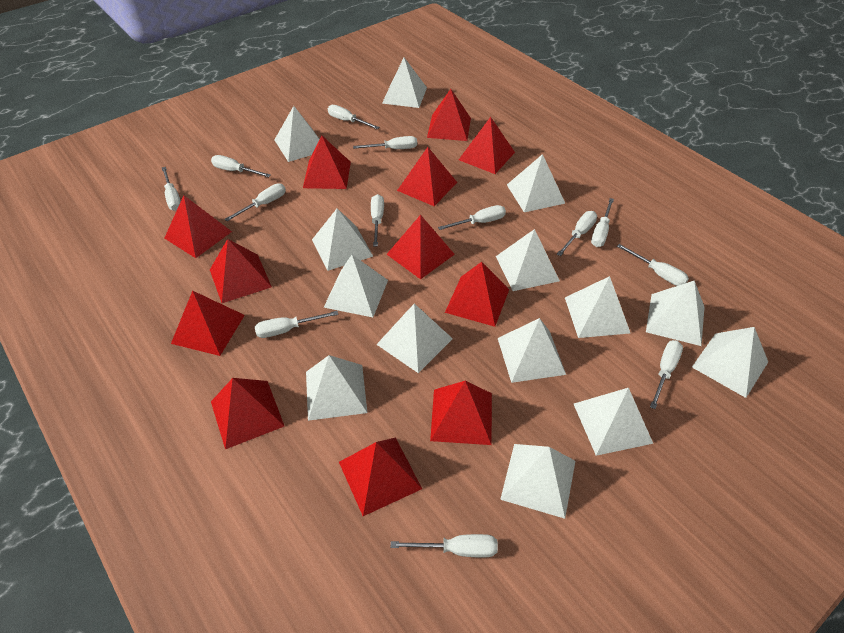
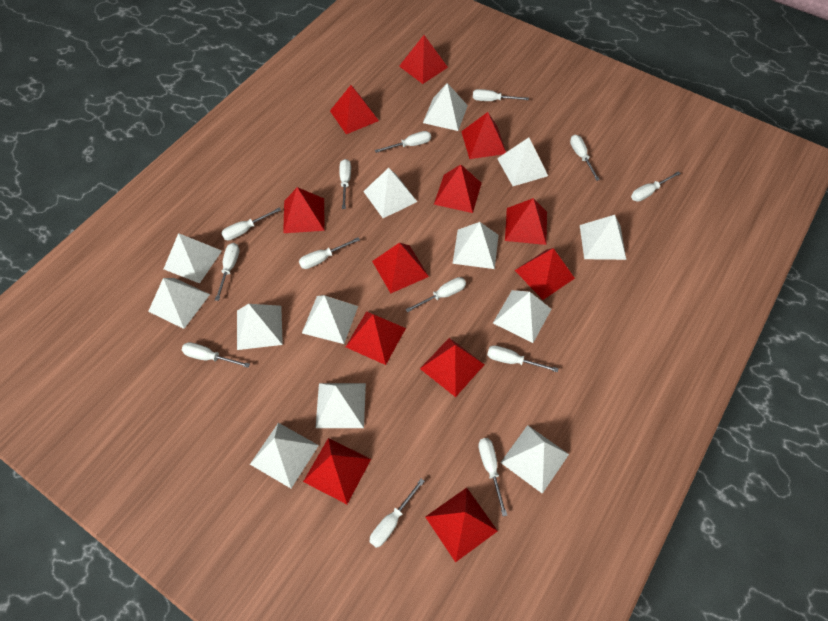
white pyramid: 14 -> 13

